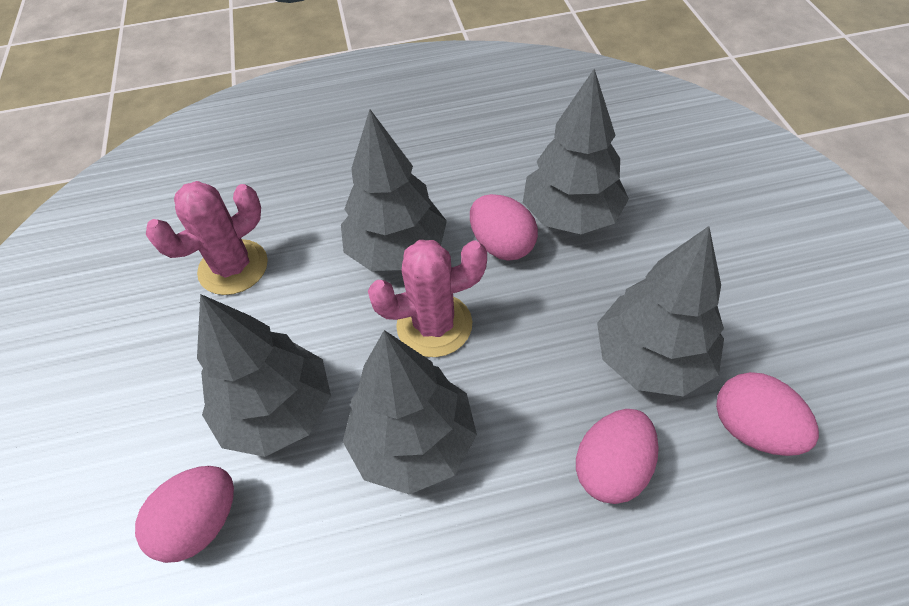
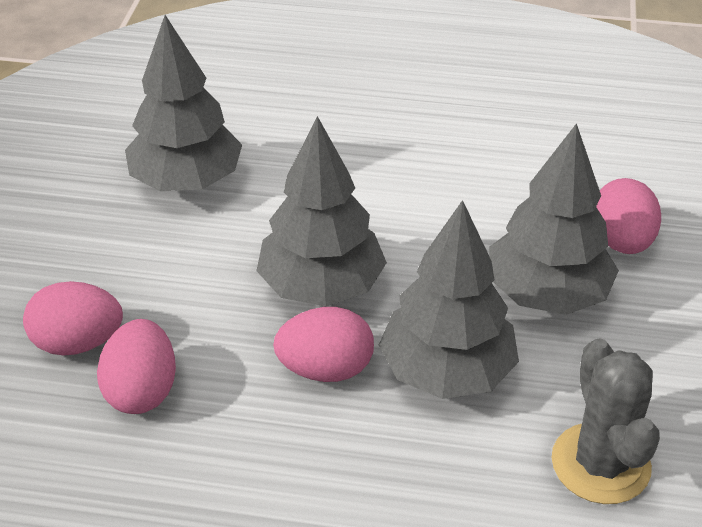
grey cactus: 0 -> 1
grey tree: 5 -> 4
pink cactus: 2 -> 0

